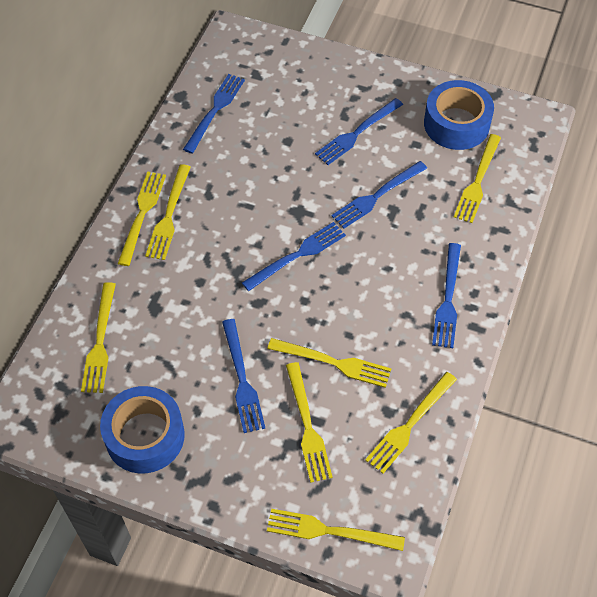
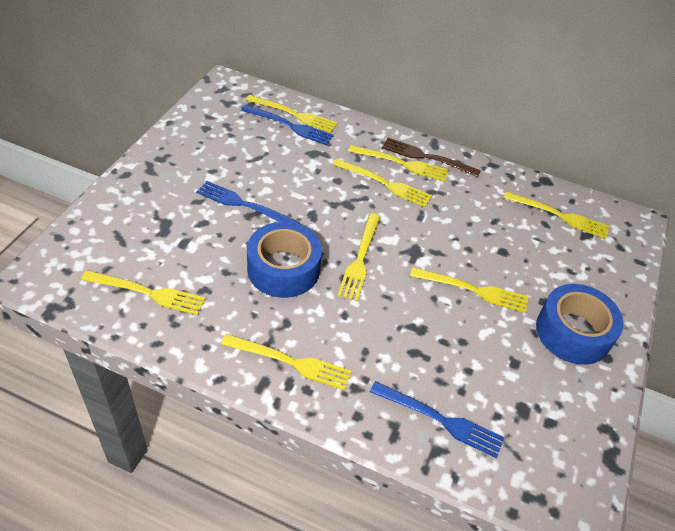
blue fork: 6 -> 3
brown fork: 0 -> 1

